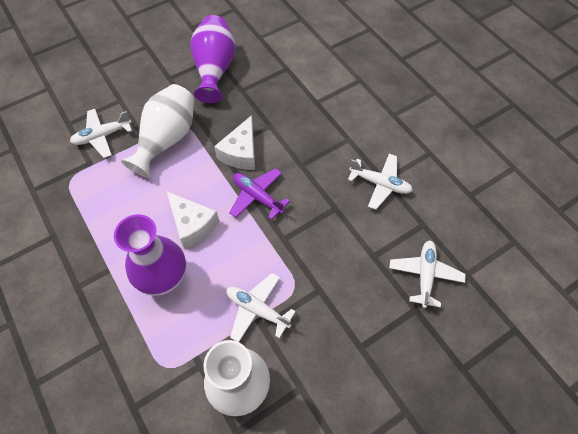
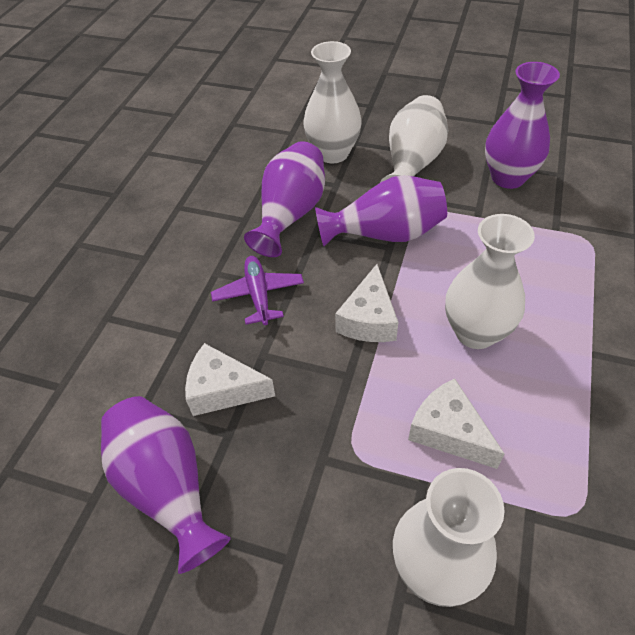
purple vase: 2 -> 4
white cheese: 2 -> 3
white plane: 4 -> 0
white vase: 2 -> 4

